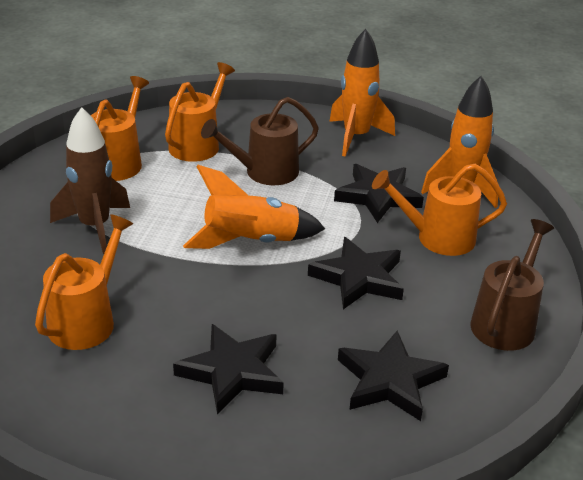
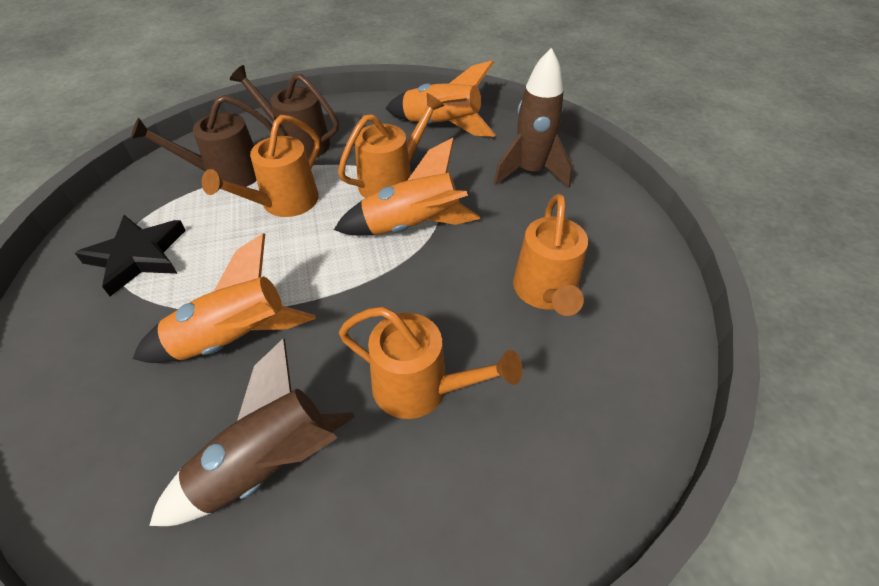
black star: 4 -> 1
brown rocket: 1 -> 2

